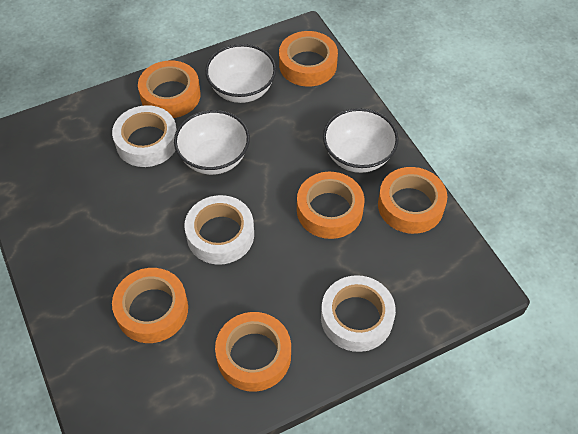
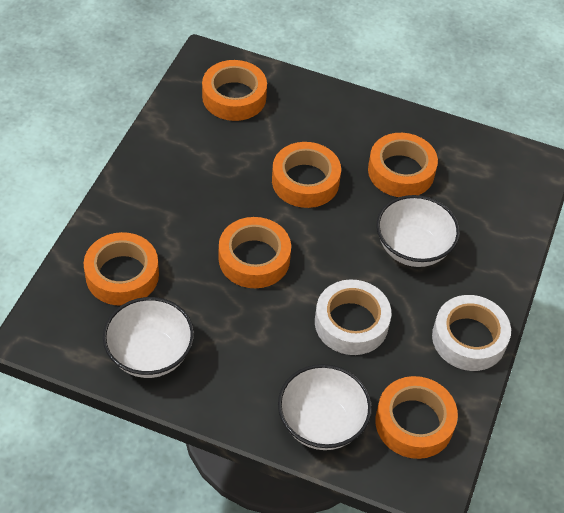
white tape: 3 -> 2

